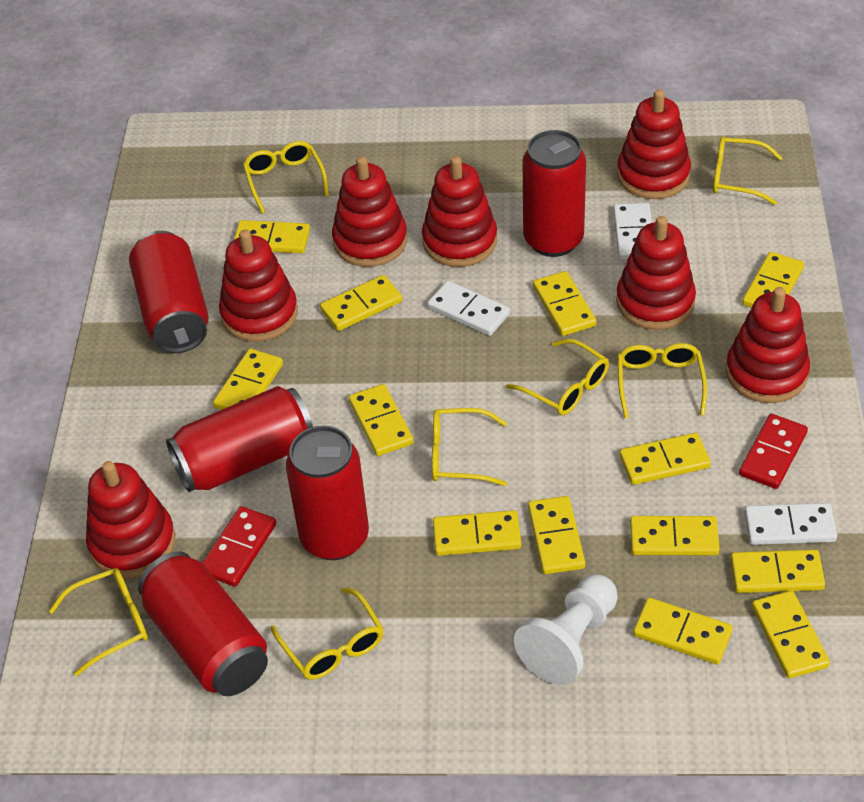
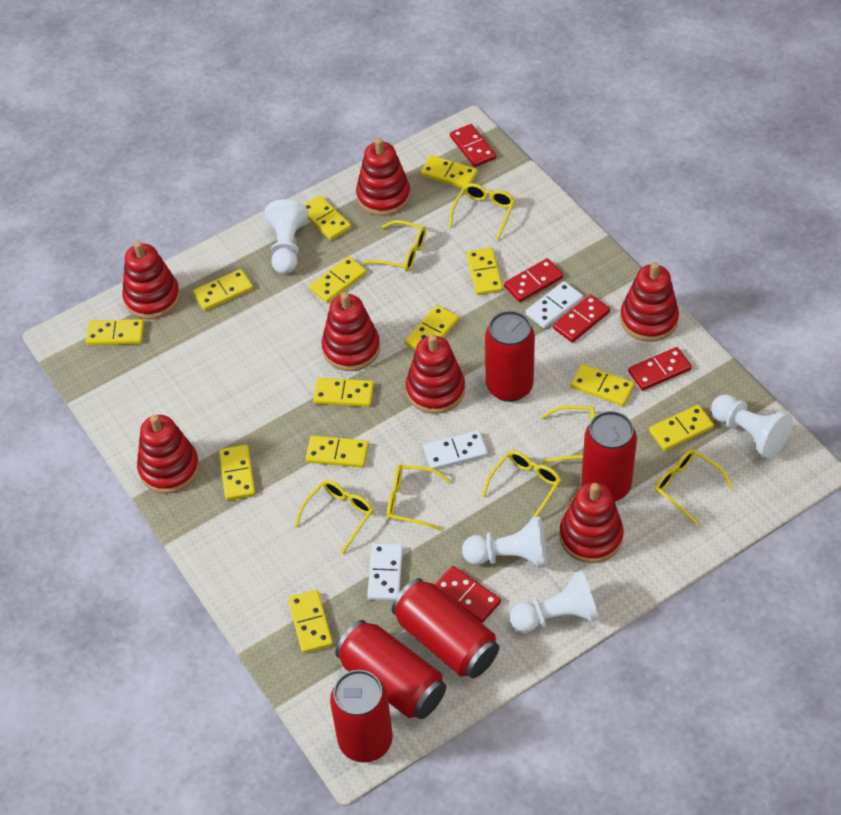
red domino: 2 -> 5
white pawn: 1 -> 4

